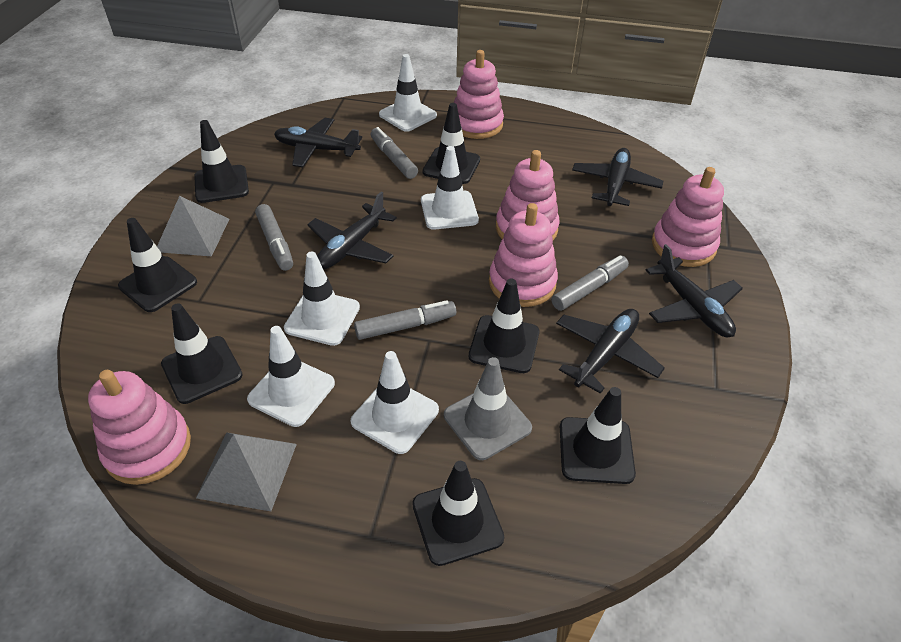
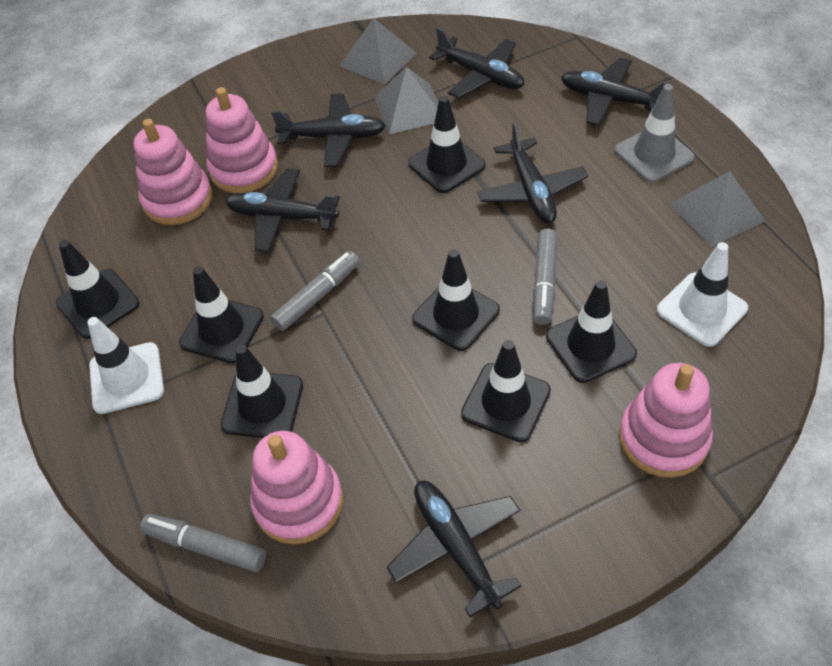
black plane: 5 -> 6
grey marker: 4 -> 3
grey pyramid: 2 -> 3
pink stacking toy: 5 -> 4
white traffic cone: 5 -> 2

